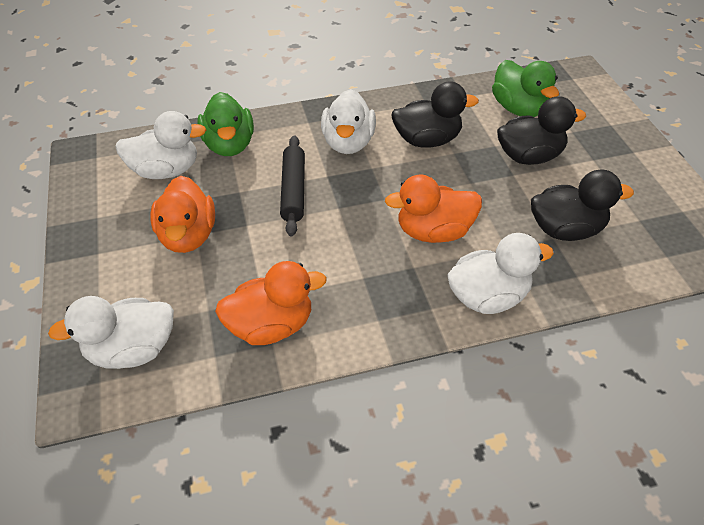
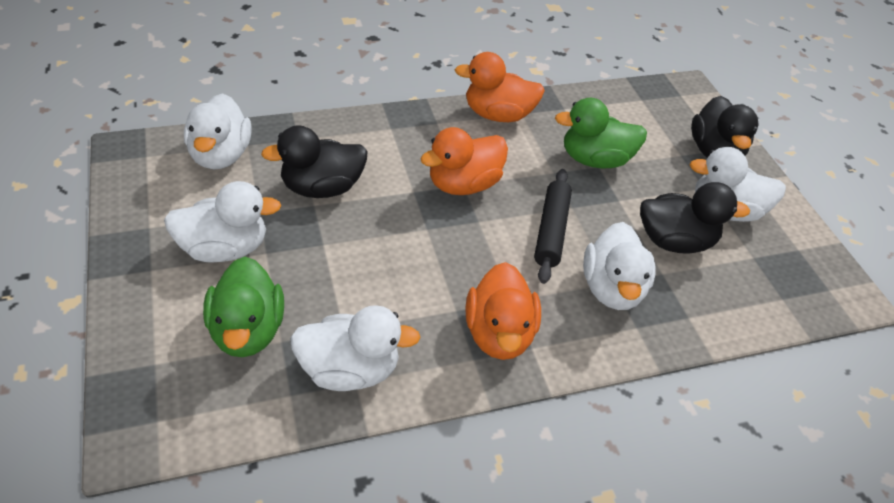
white duck: 4 -> 5

